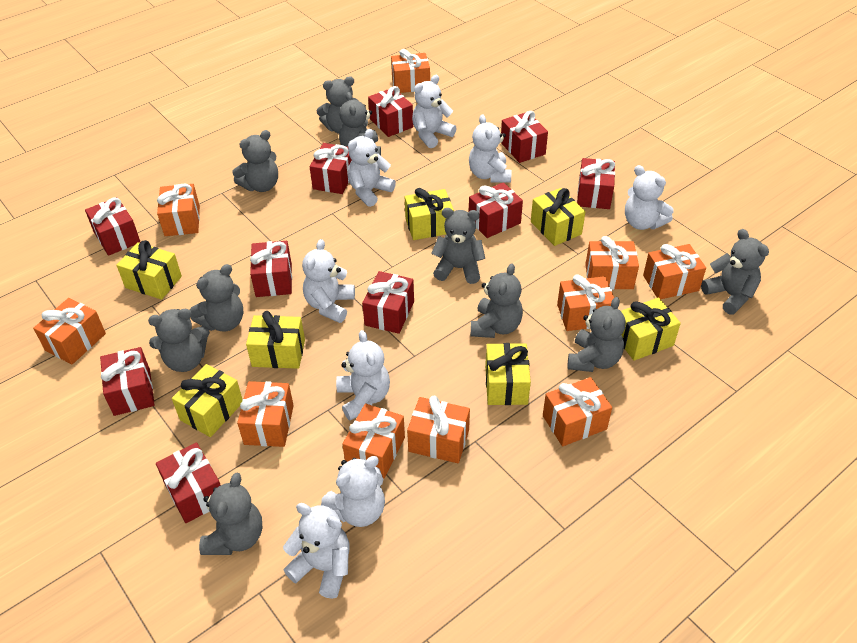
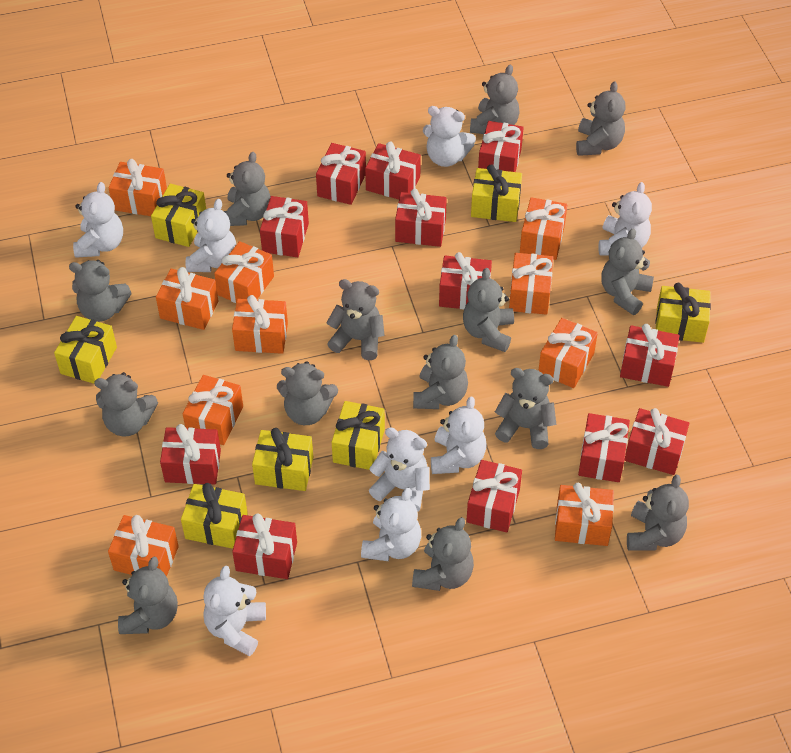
grey teddy bear: 10 -> 14
red gift: 10 -> 12

